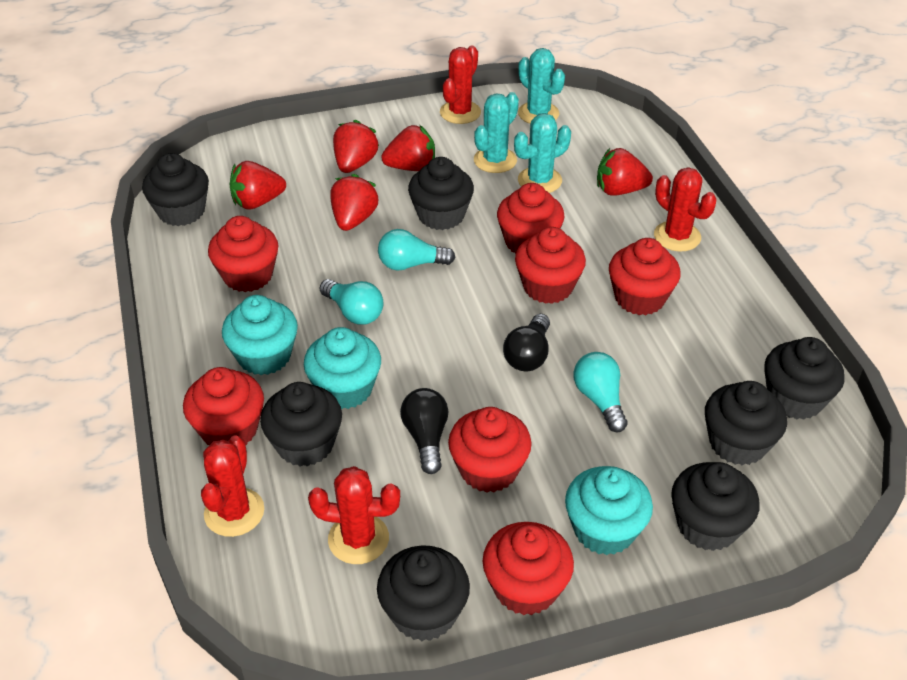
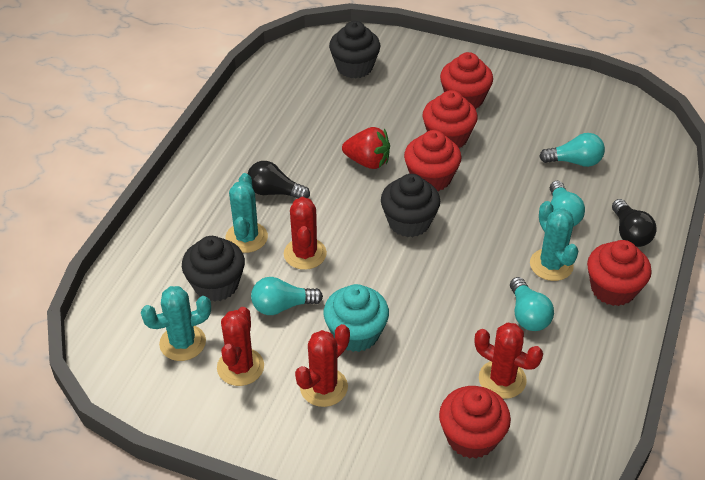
black cupcake: 7 -> 3
red cupcake: 7 -> 5
red strawberry: 5 -> 1
turquoise cupcake: 3 -> 1
turquoise light bulb: 3 -> 4

